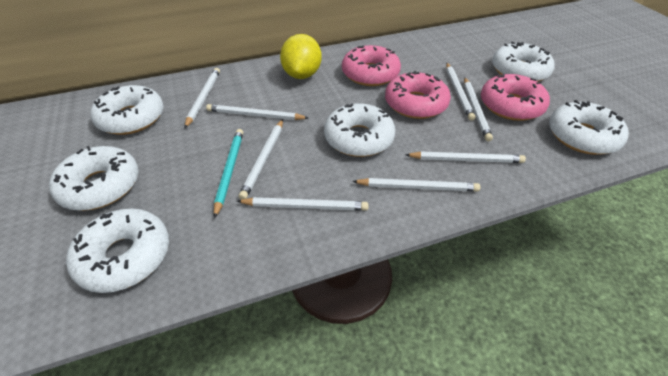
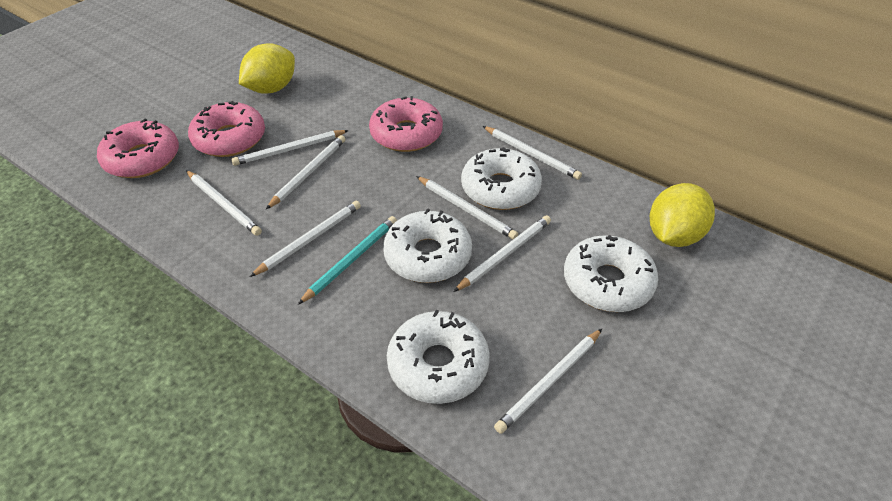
white donut: 6 -> 4
yellow lemon: 1 -> 2

